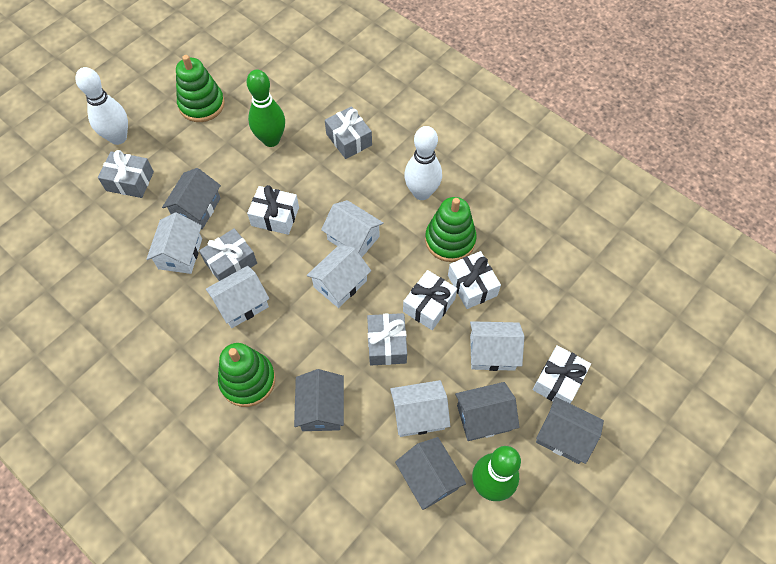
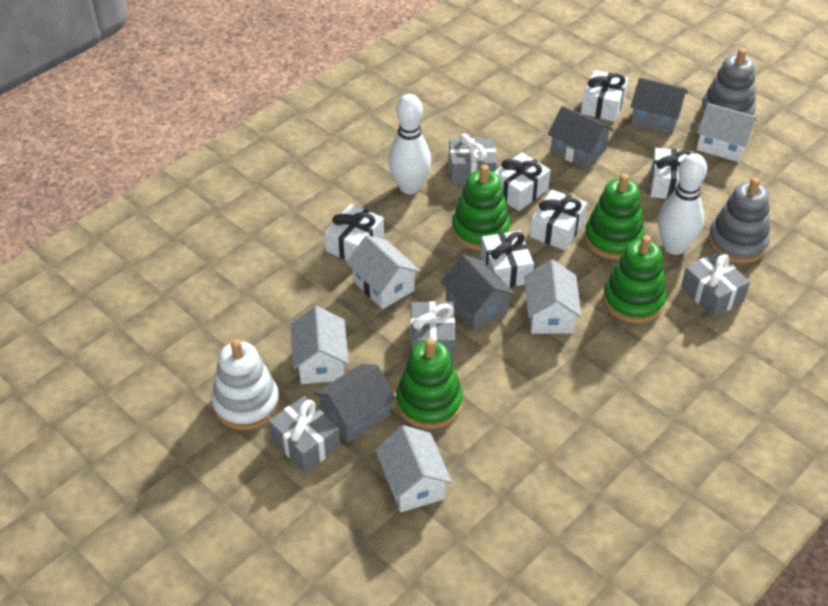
green bowling pin: 2 -> 0
green stacking toy: 3 -> 4
grey house: 5 -> 4
grey stacking toy: 0 -> 2
white gift: 4 -> 6
white house: 6 -> 5
white stacking toy: 0 -> 1

